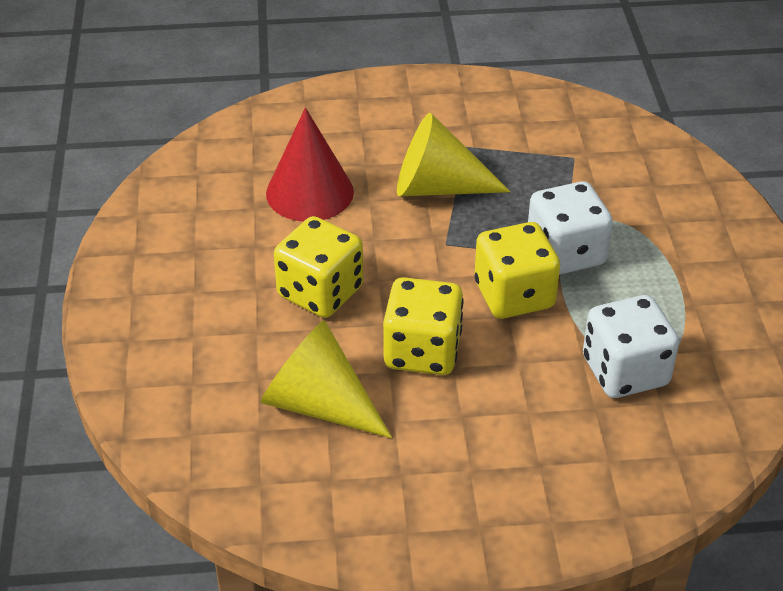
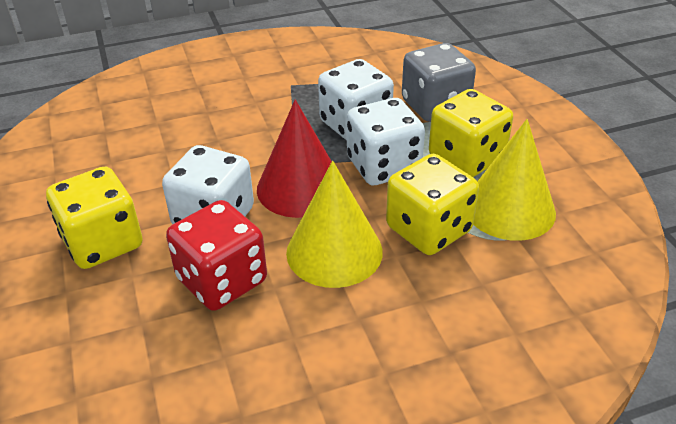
grey dice: 0 -> 1
red dice: 0 -> 1
white dice: 2 -> 3

